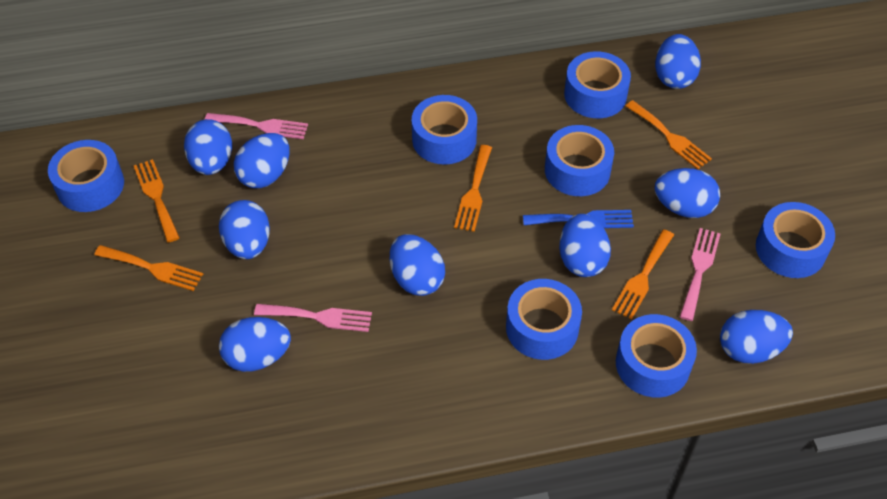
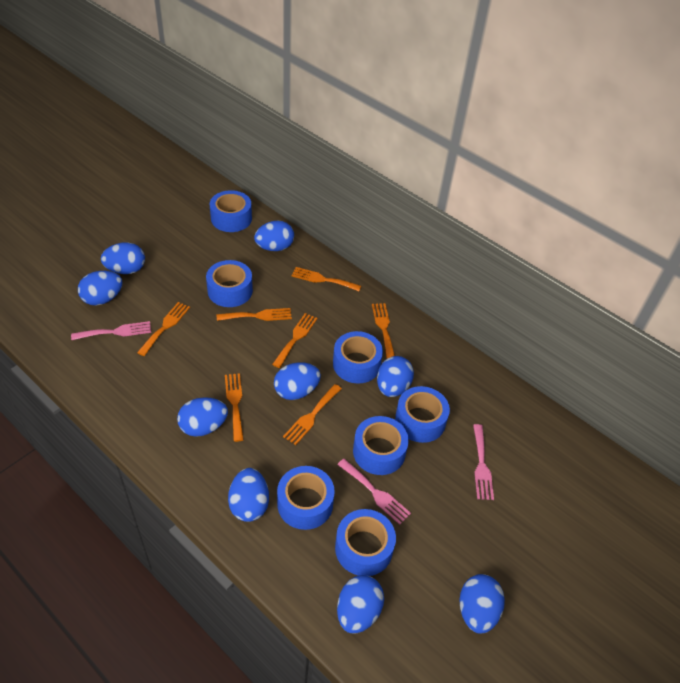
blue fork: 1 -> 0
orange fork: 5 -> 7

